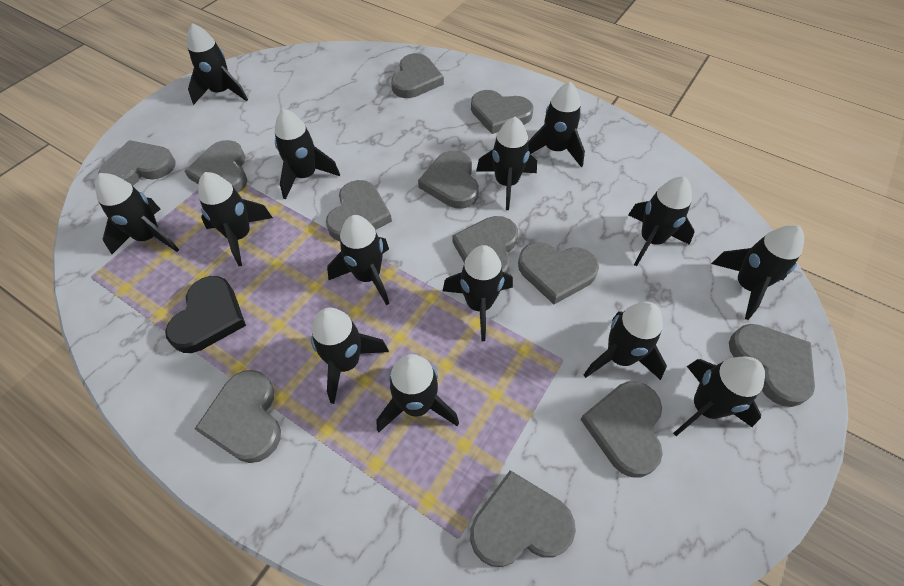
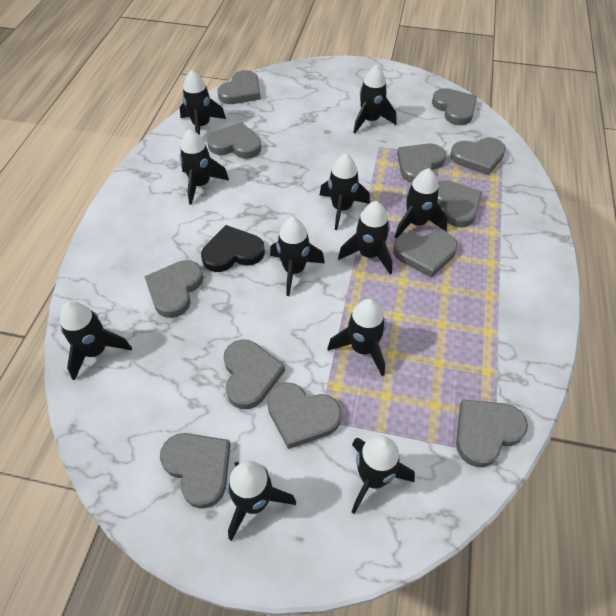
black rocket: 14 -> 11

